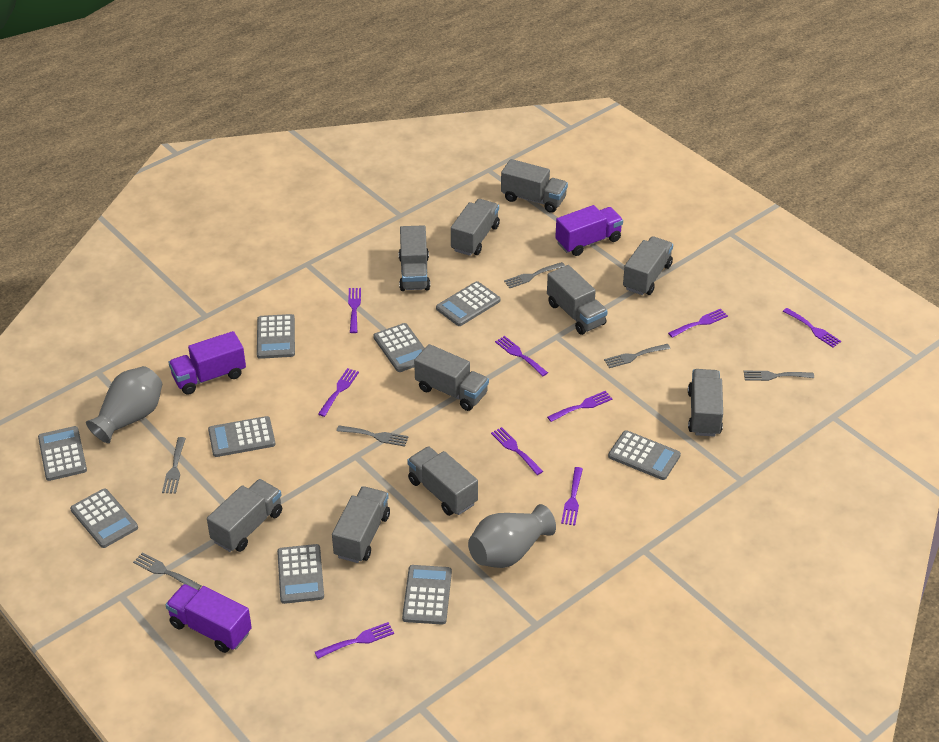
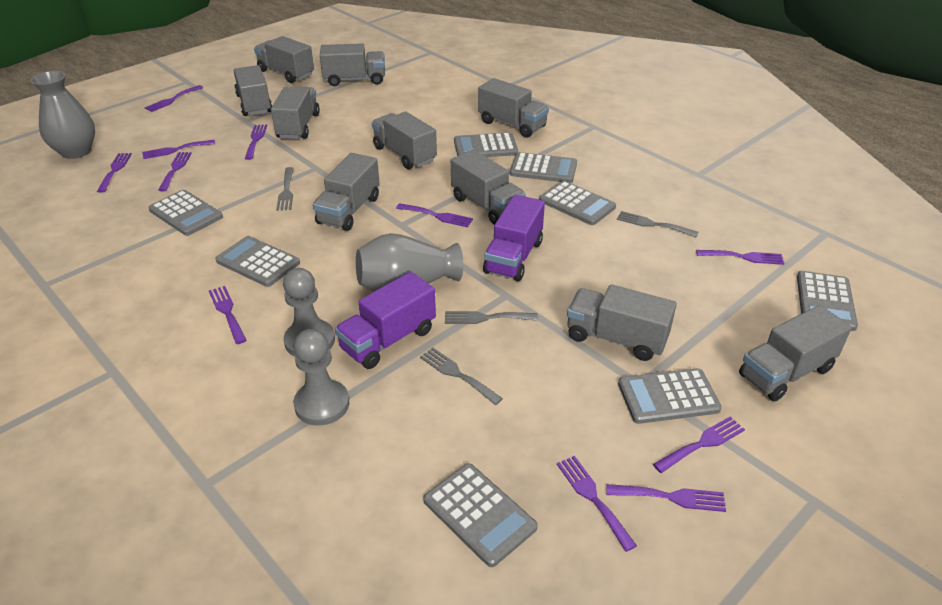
grey calculator: 9 -> 8
grey fork: 6 -> 4
grey pawn: 0 -> 2
purple fork: 9 -> 11
purple truck: 3 -> 2

